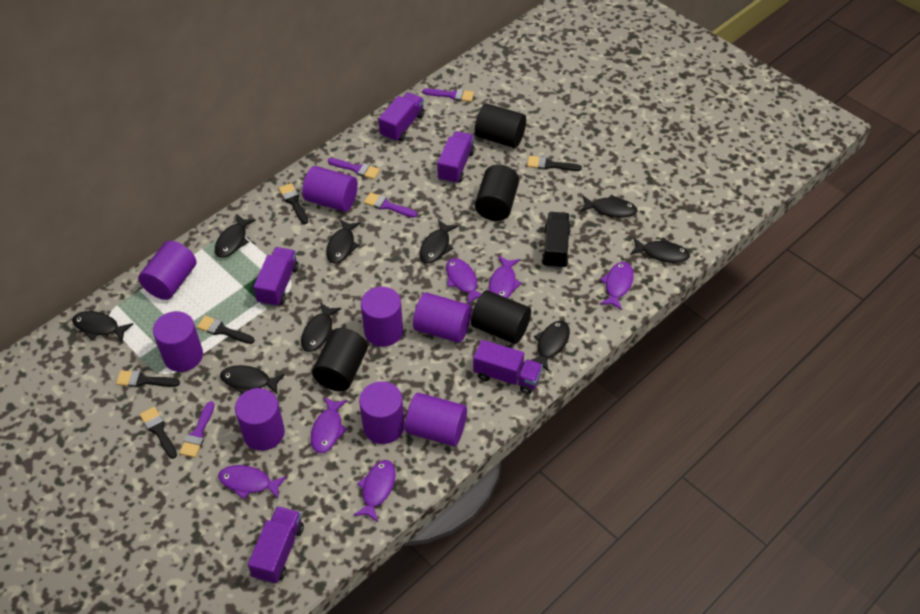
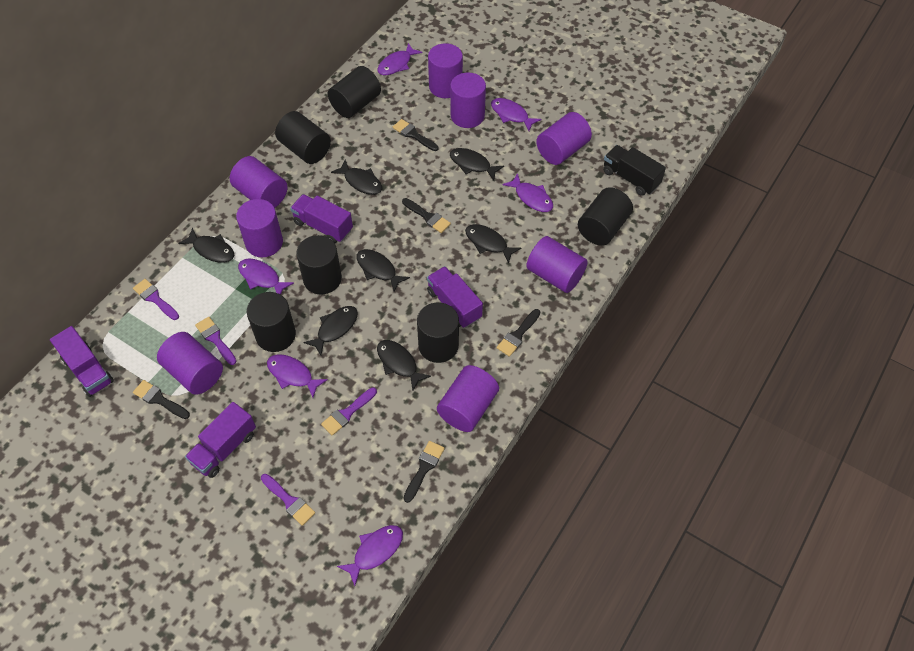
black cylinder: 4 -> 6
black fish: 9 -> 7
purple truck: 5 -> 4

